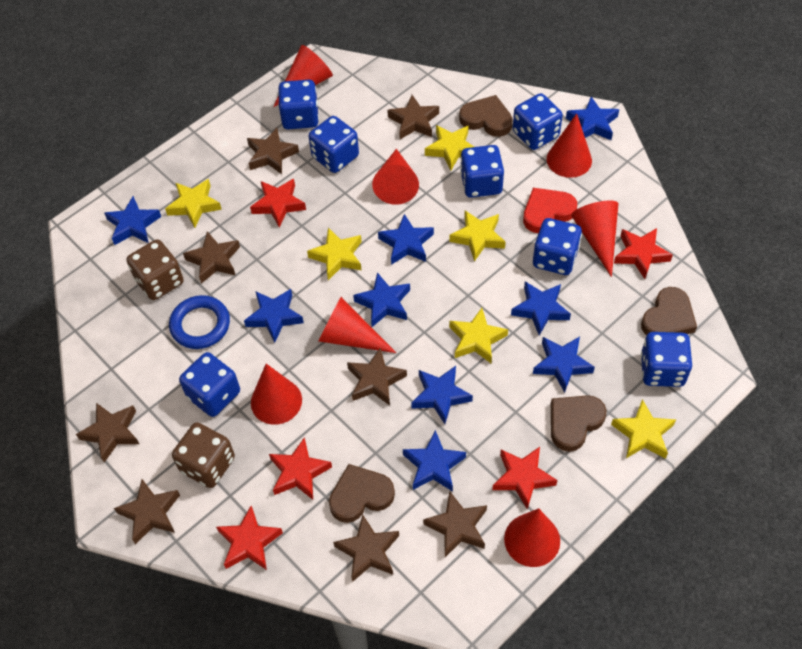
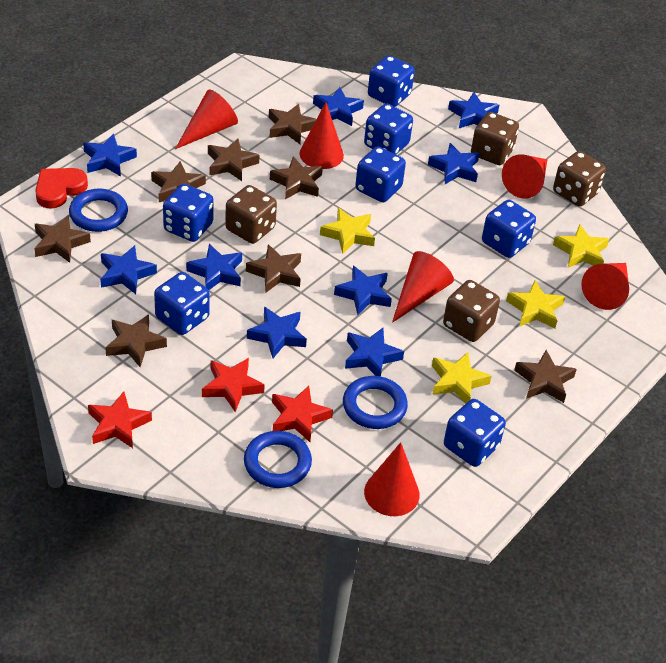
blue ring: 1 -> 3
brown dice: 2 -> 4
brown heart: 4 -> 0
red cone: 7 -> 6
red star: 5 -> 3
yellow star: 6 -> 4

